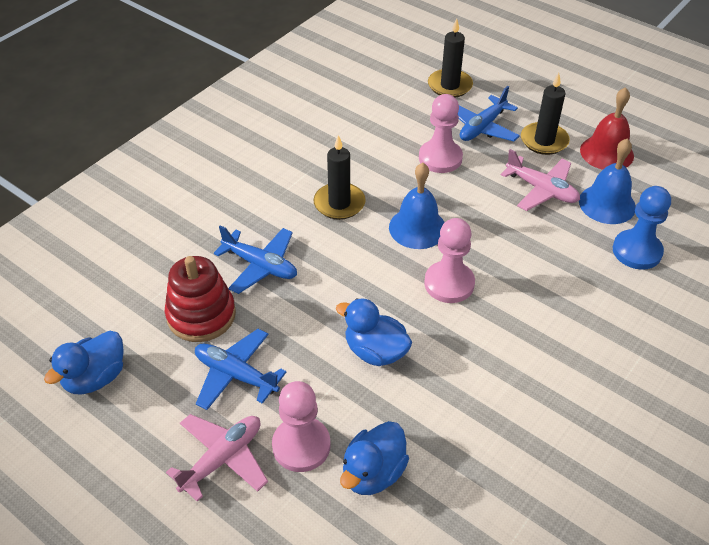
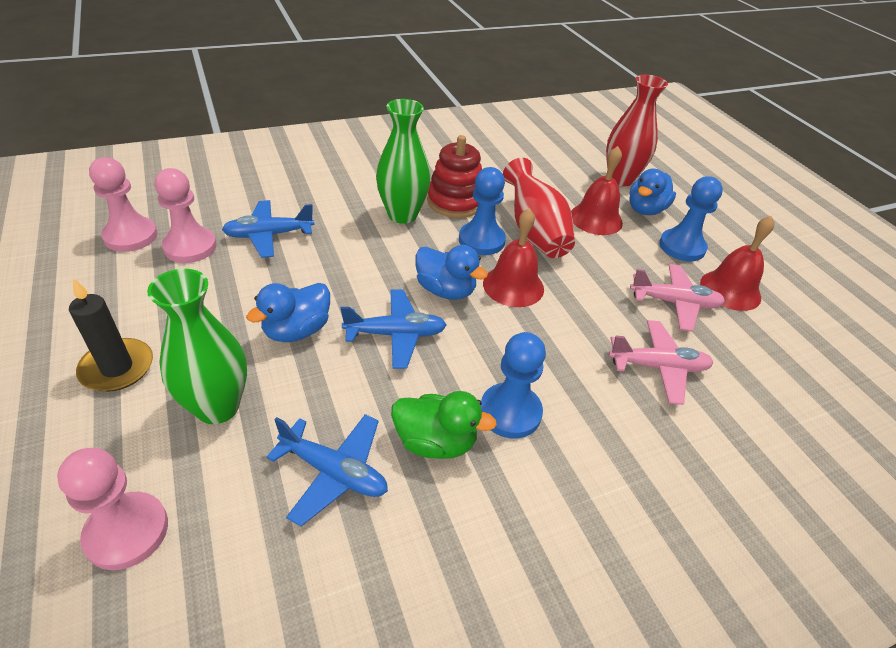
black candle: 3 -> 1
blue bell: 2 -> 0
blue pawn: 1 -> 3
green duck: 0 -> 1
green vase: 0 -> 2
red bell: 1 -> 3
red vase: 0 -> 2

